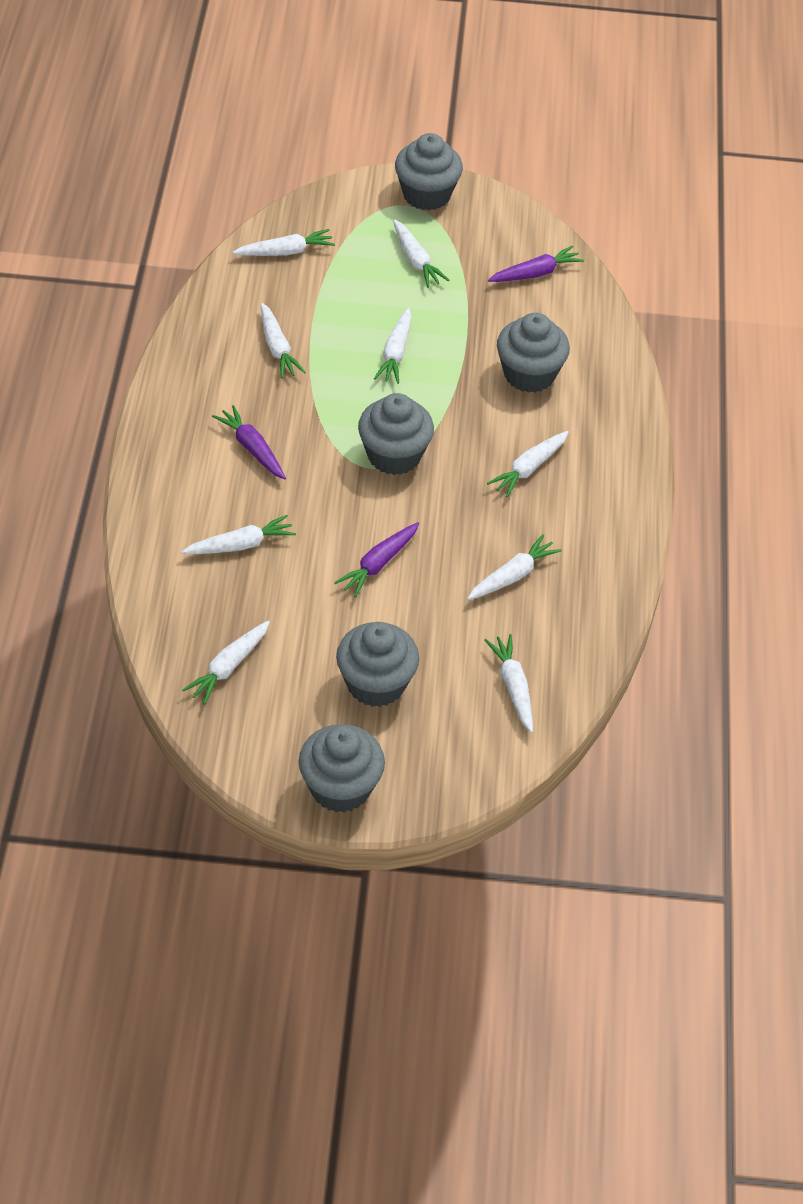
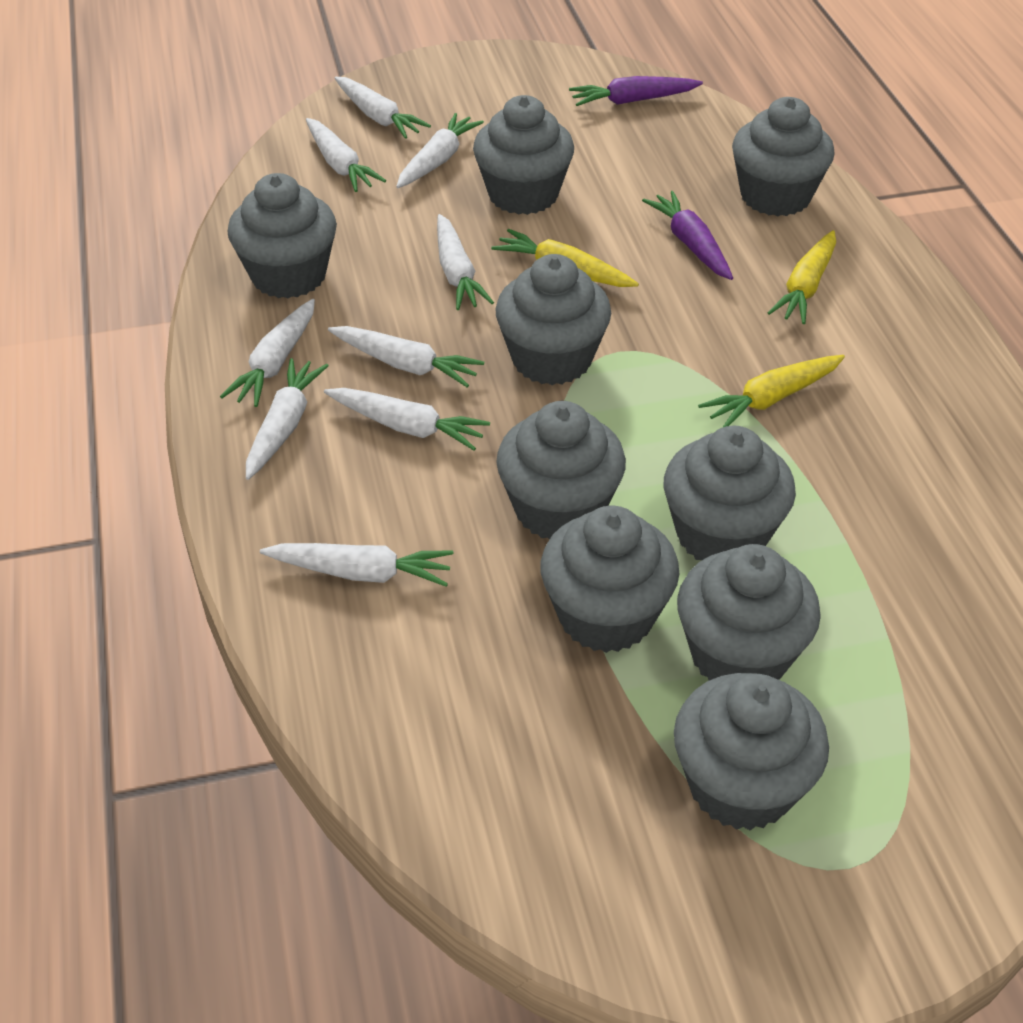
grey cupcake: 5 -> 9
purple carrot: 3 -> 2
yellow carrot: 0 -> 3

